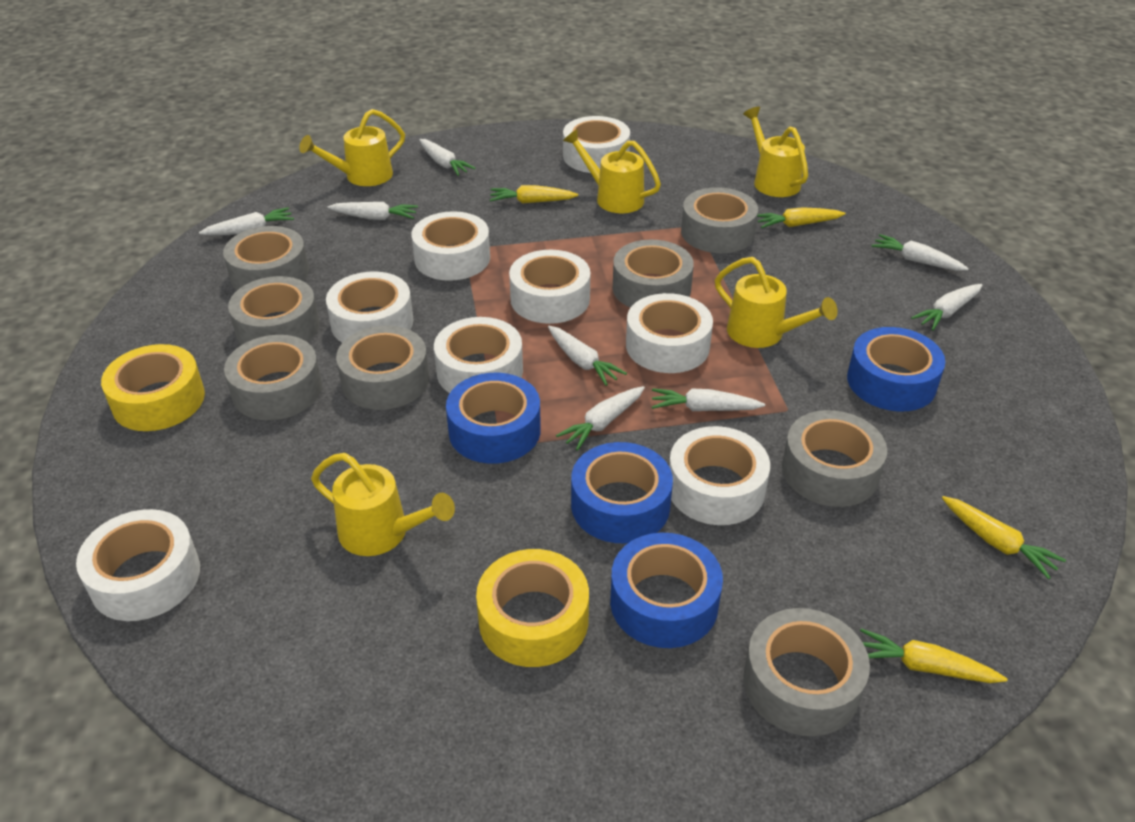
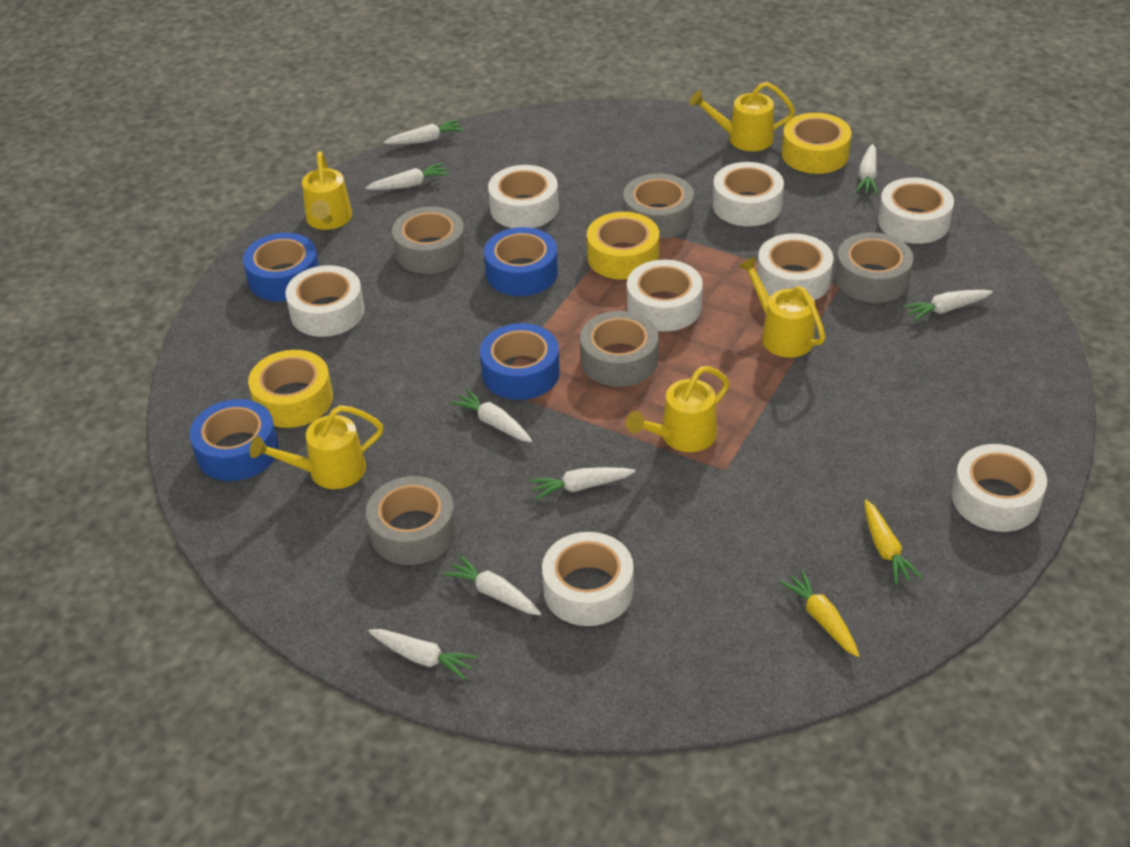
grey tape: 8 -> 5
yellow carrot: 4 -> 2
yellow tape: 2 -> 3

